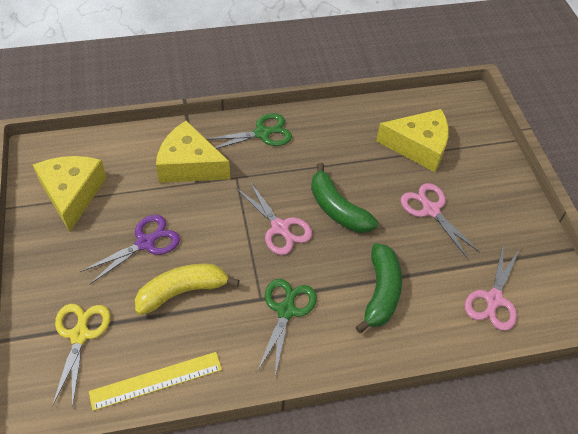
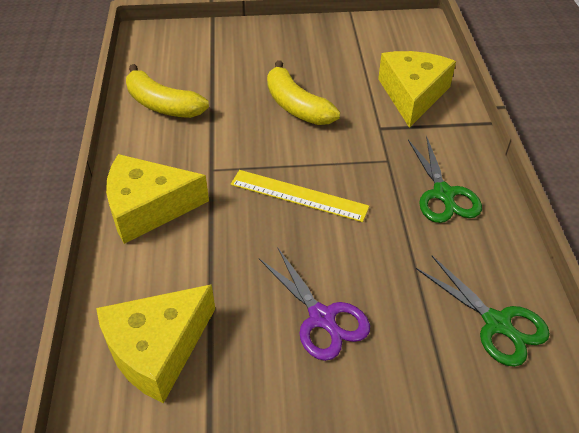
green banana: 2 -> 0
pink scissors: 3 -> 0
yellow banana: 1 -> 2
yellow scissors: 1 -> 0

